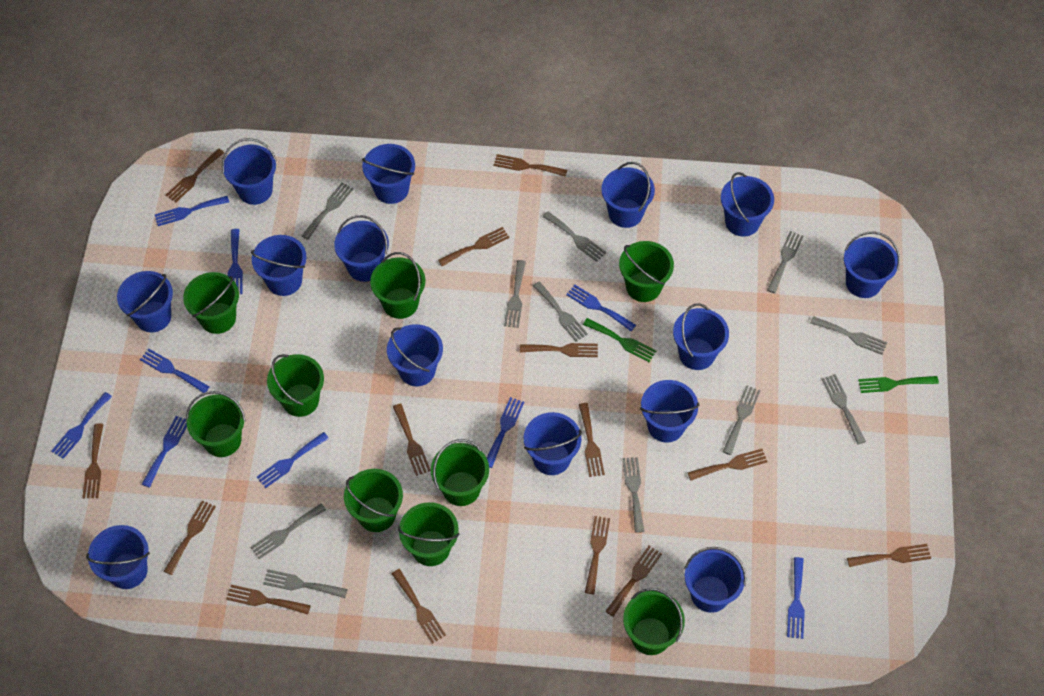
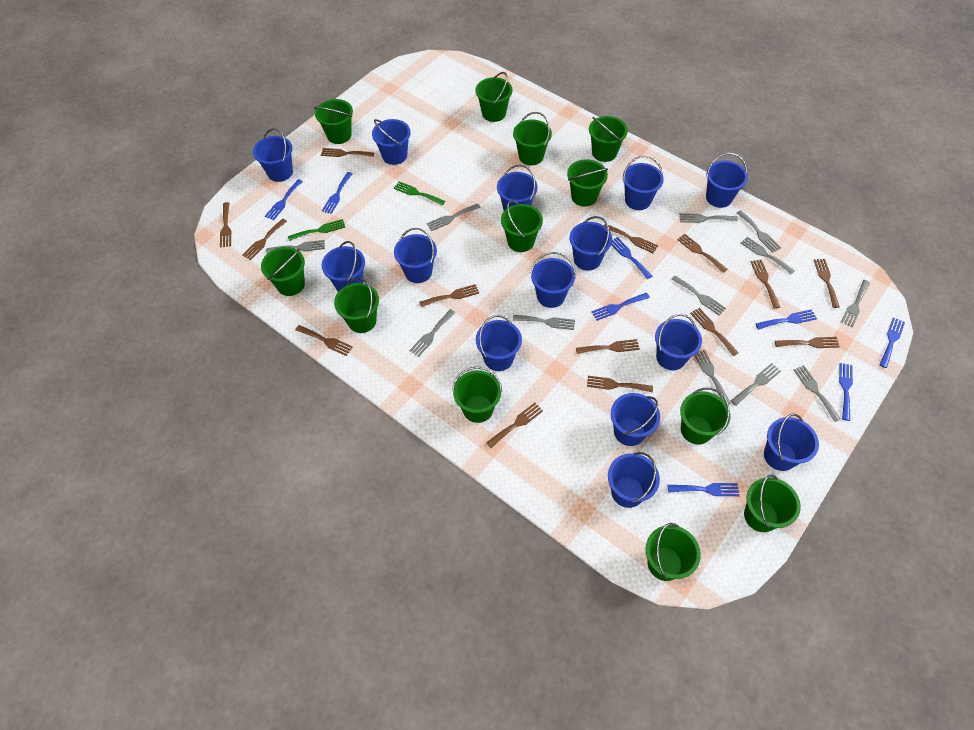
blue fork: 9 -> 8
green bucket: 9 -> 12
grey fork: 11 -> 12

